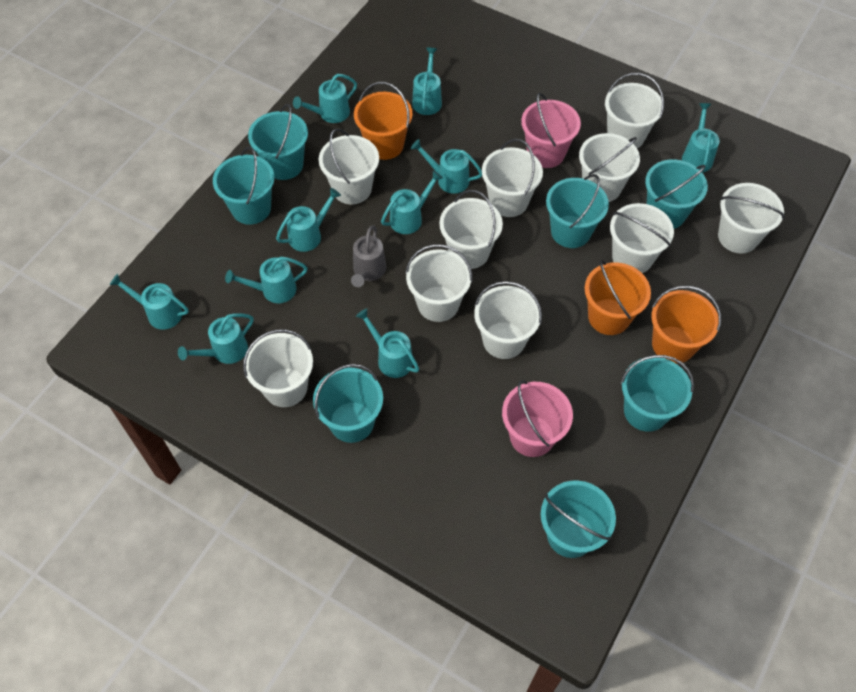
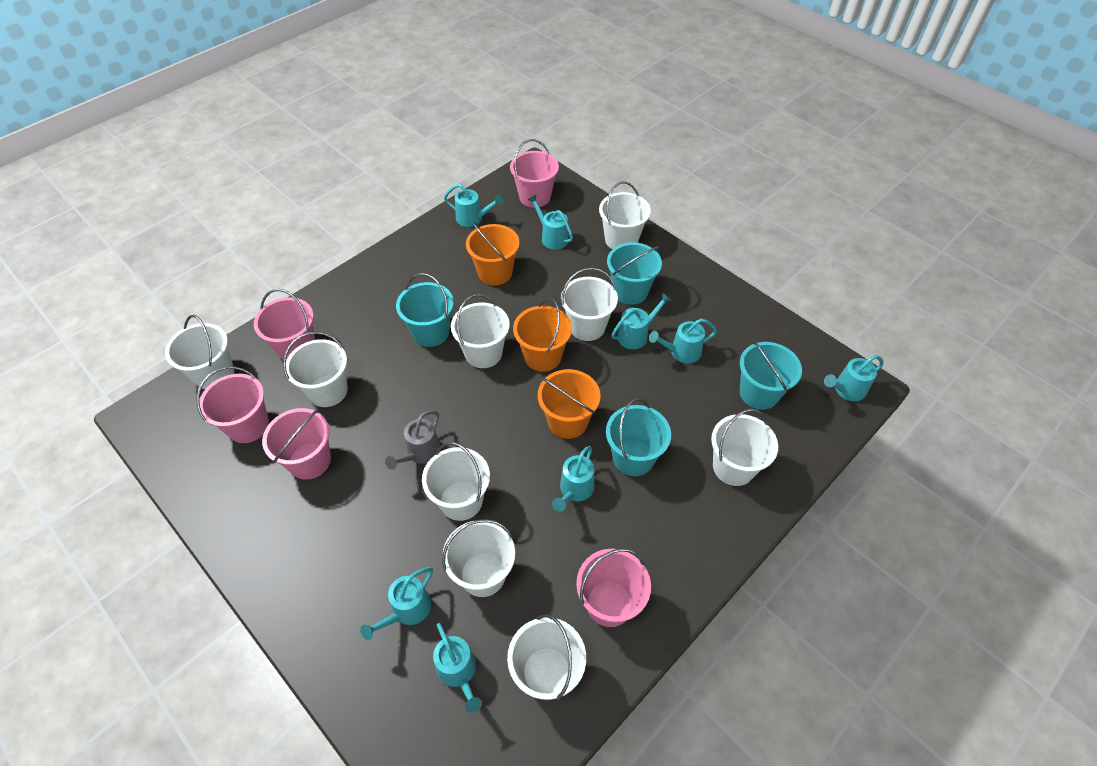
pink bucket: 2 -> 5
turquoise bucket: 7 -> 4
turquoise watering can: 10 -> 8
white bucket: 10 -> 9

